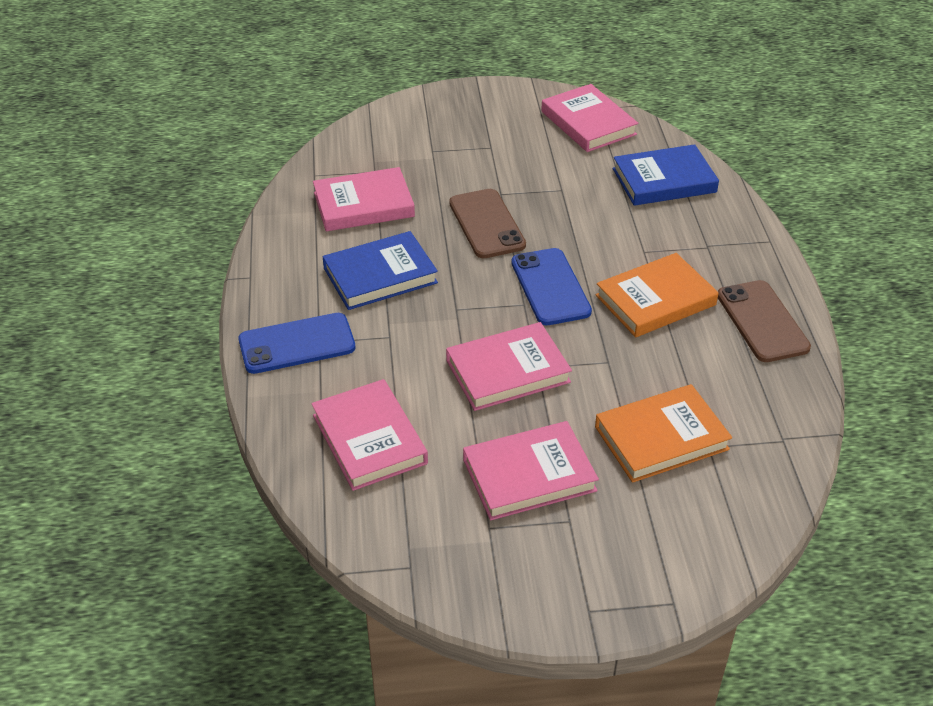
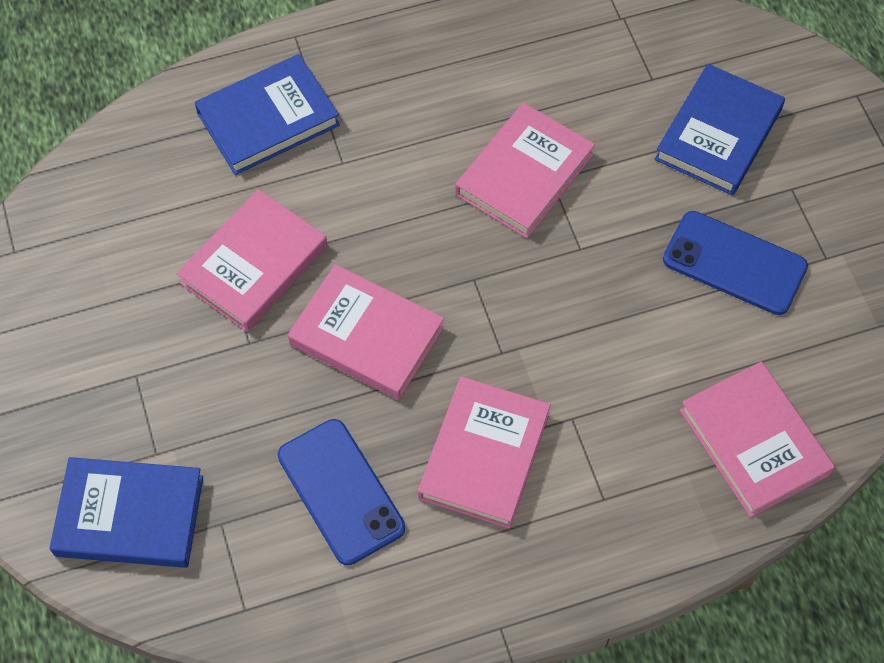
blue book: 2 -> 3
brown phone: 2 -> 0
orange book: 2 -> 0

